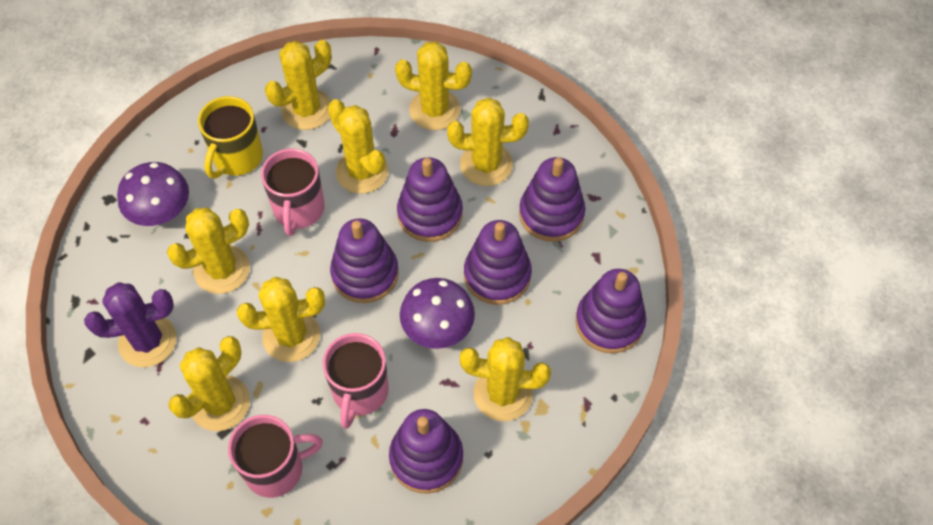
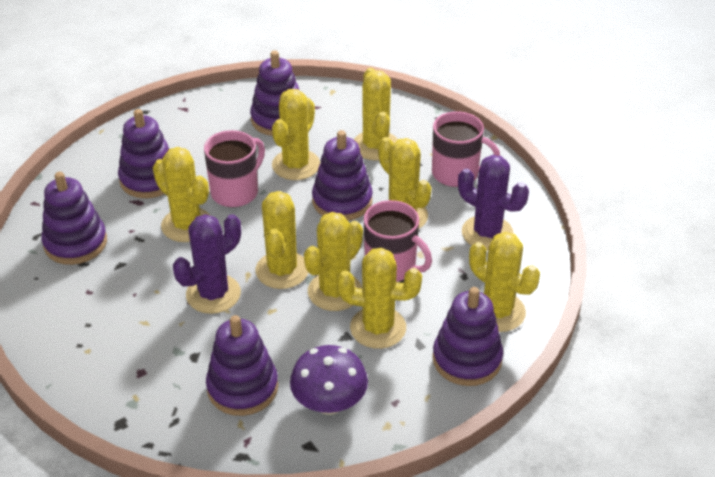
purple cactus: 1 -> 2
purple mushroom: 2 -> 1
yellow mug: 1 -> 0

